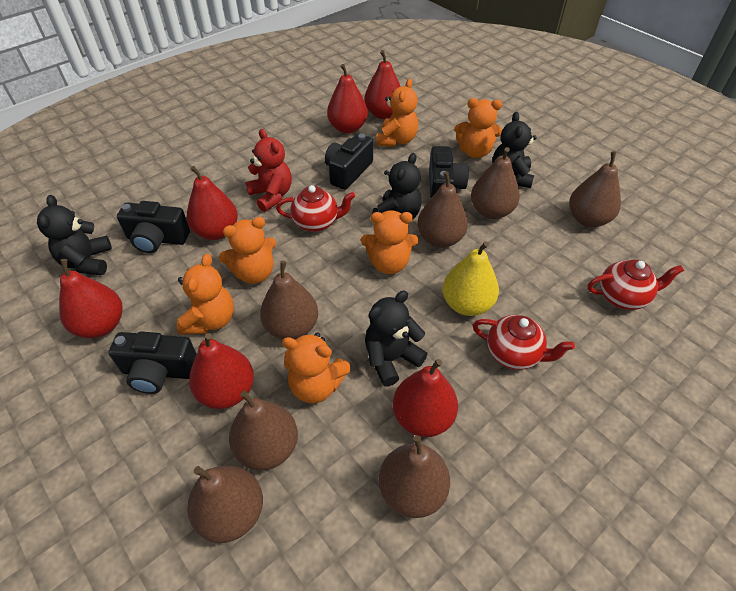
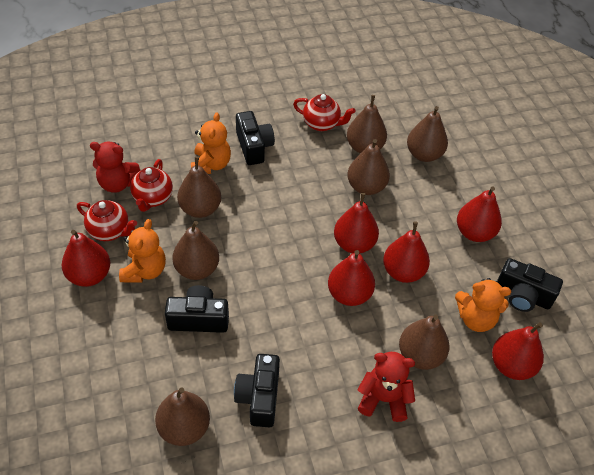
black teddy bear: 4 -> 0
orange teddy bear: 6 -> 3
red teddy bear: 1 -> 2
yellow pear: 1 -> 0

